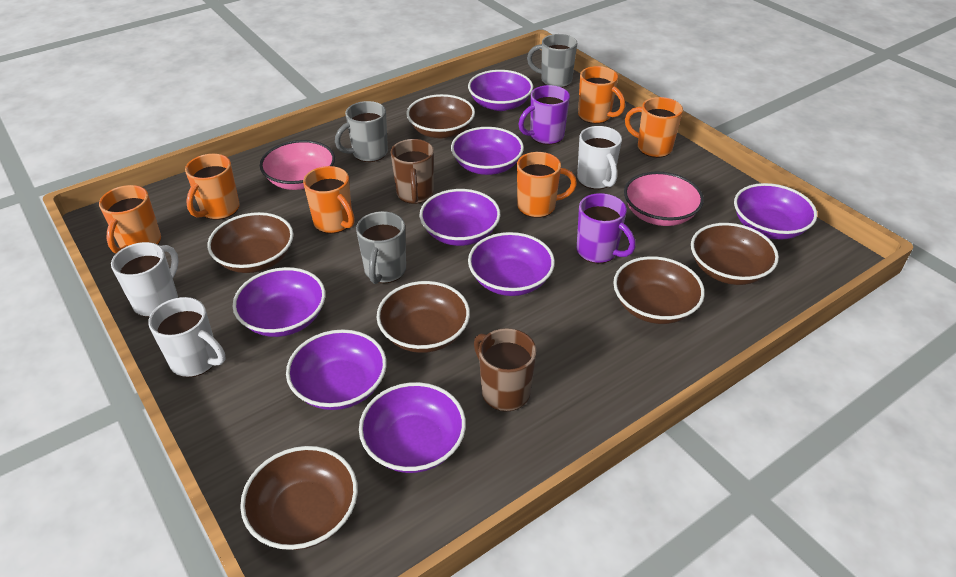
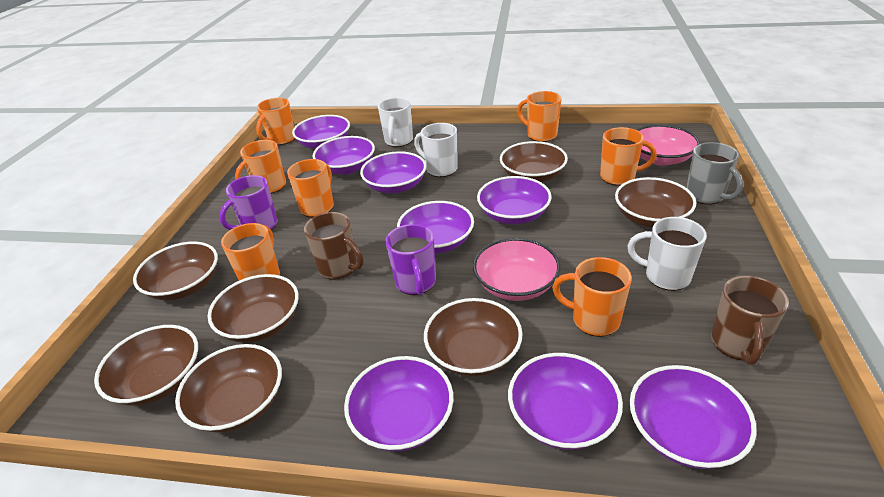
brown bowl: 6 -> 7
grey mug: 3 -> 1
orange mug: 6 -> 7

